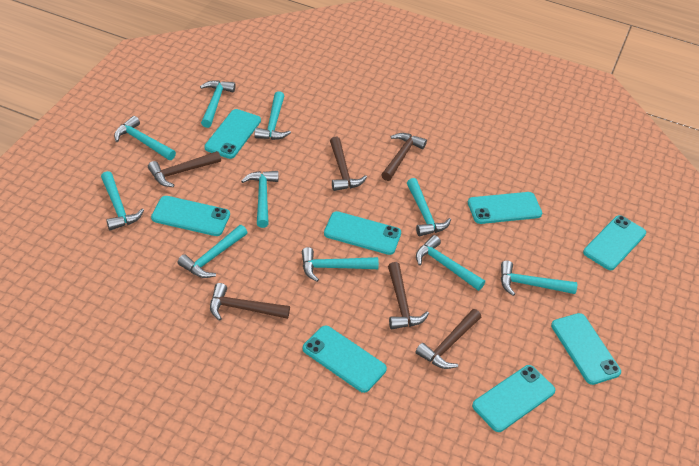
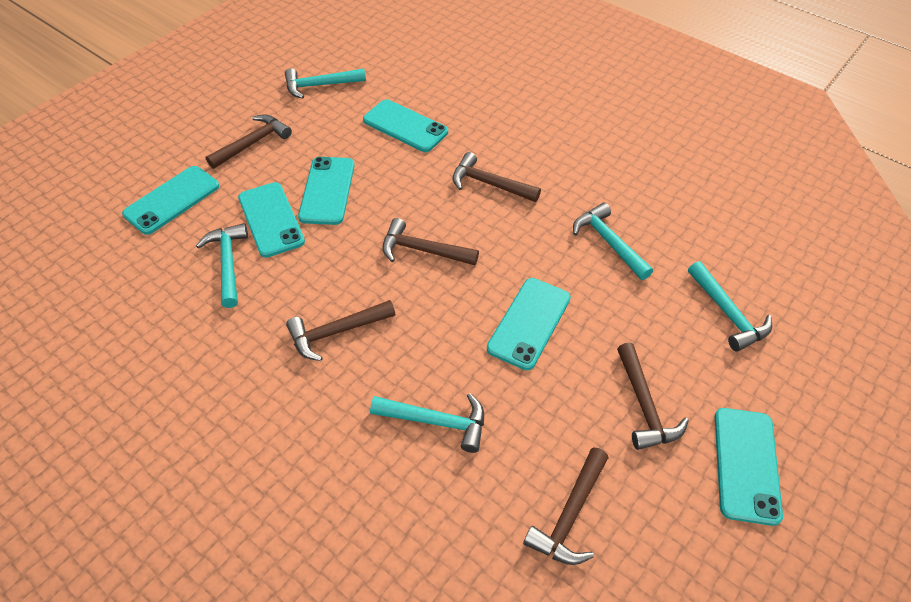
turquoise hammer: 10 -> 5
turquoise phone: 8 -> 6

